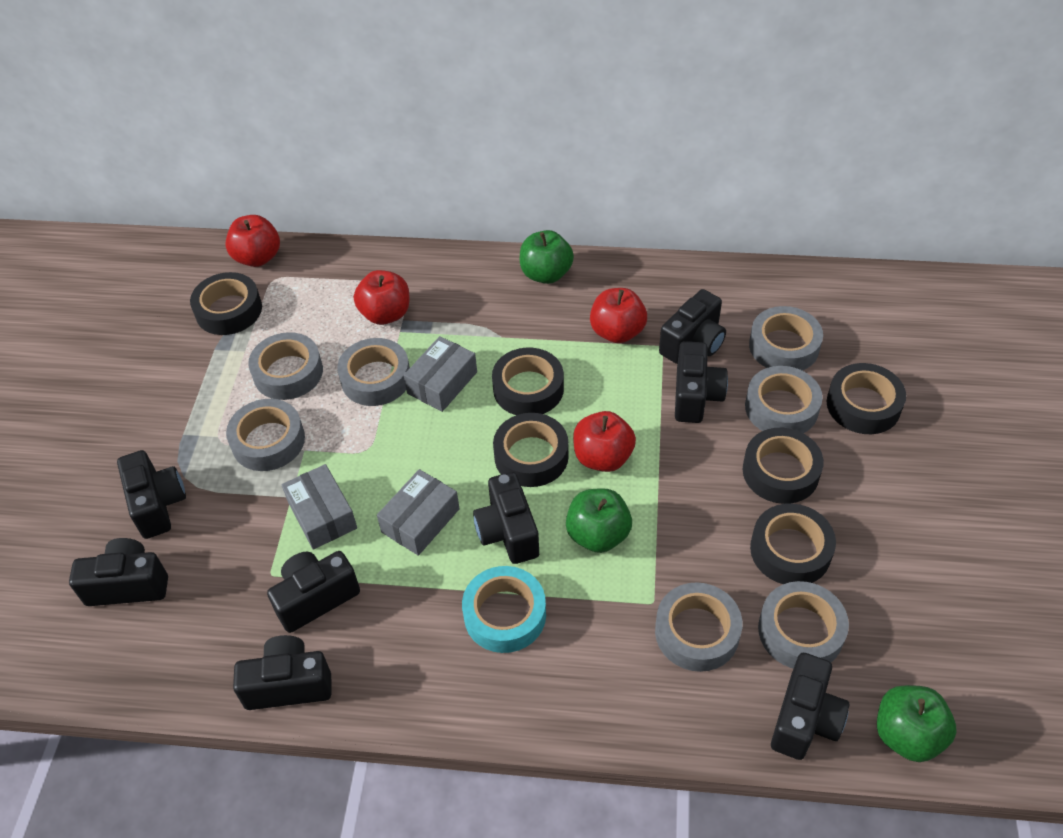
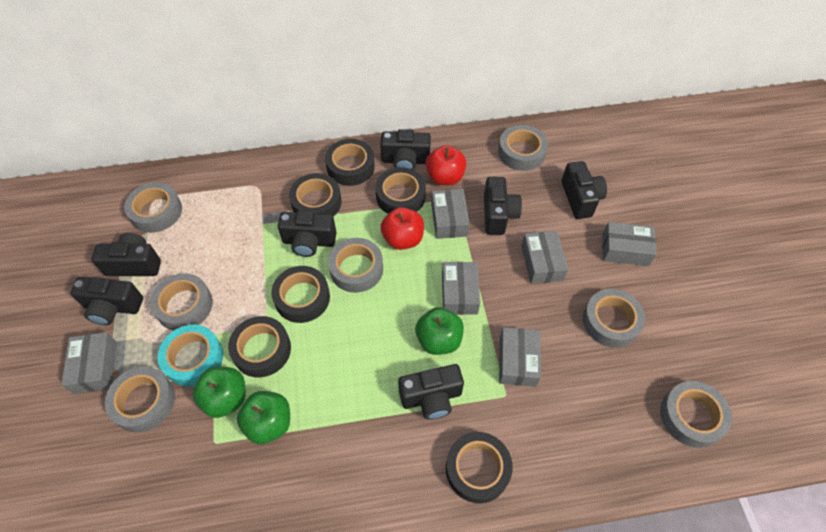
black camera: 8 -> 7
grey box: 3 -> 6
red apple: 4 -> 2

